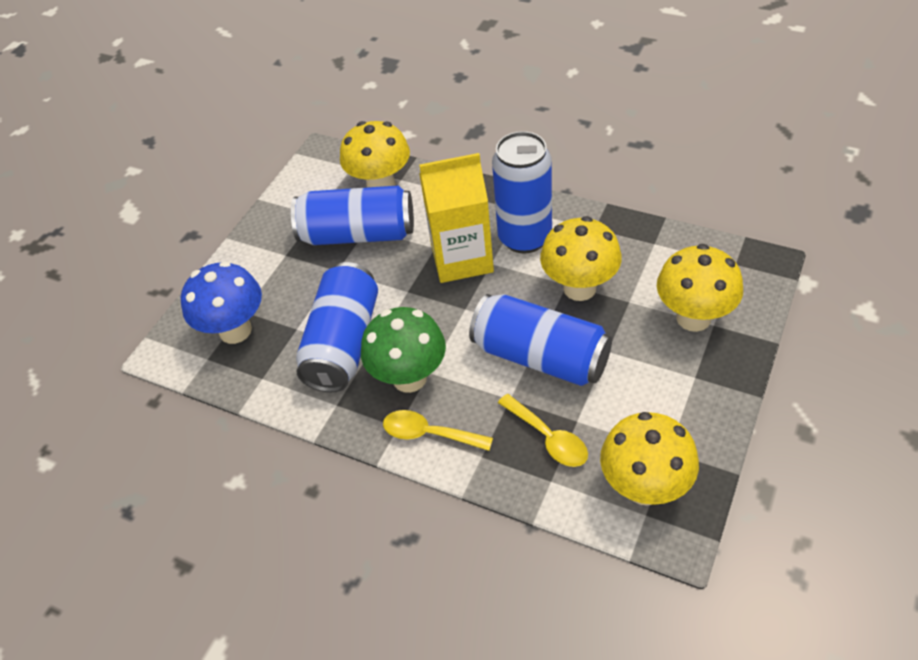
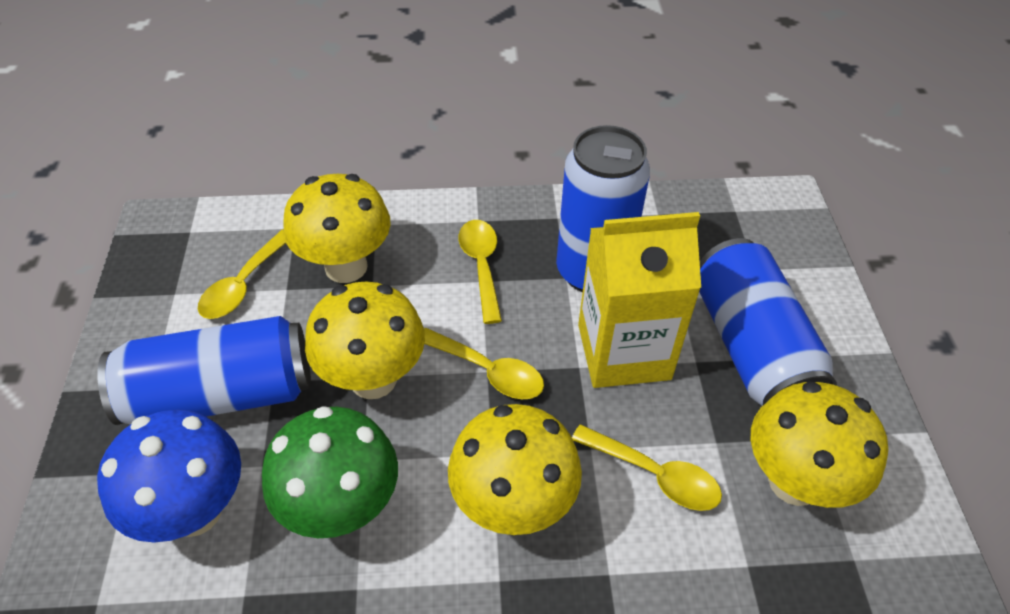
blue can: 4 -> 3
yellow spoon: 2 -> 4

